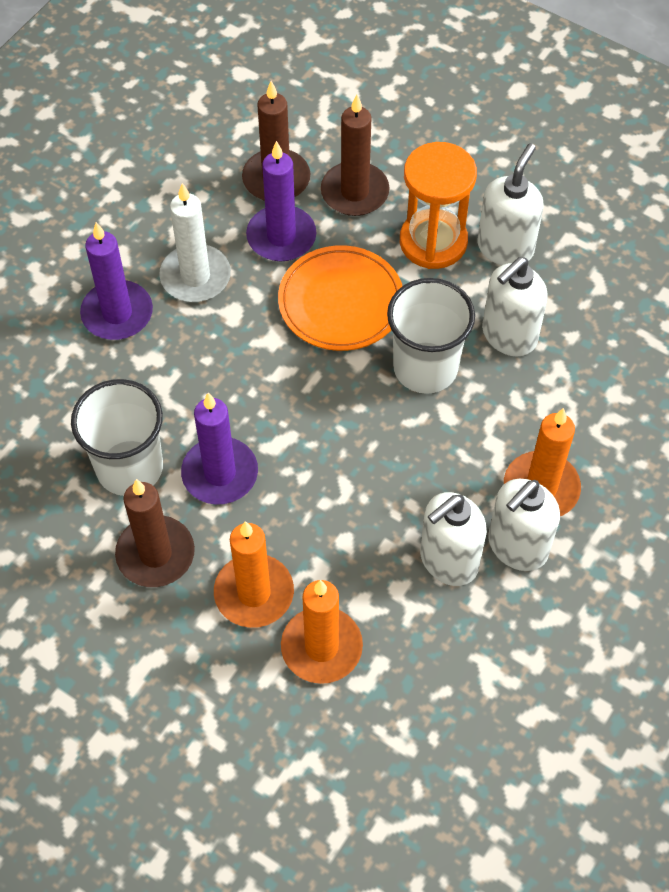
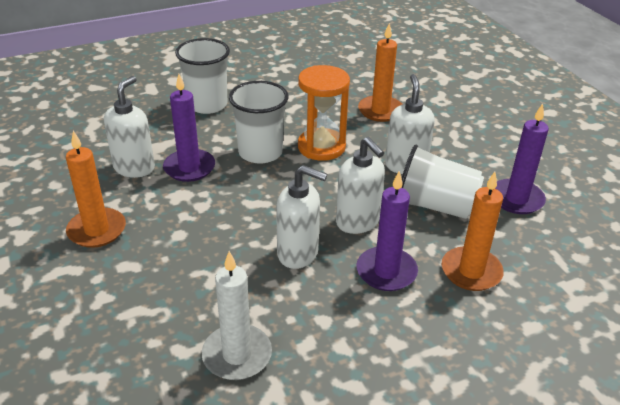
brown candle: 3 -> 0
orange plate: 1 -> 0
white cup: 2 -> 3

